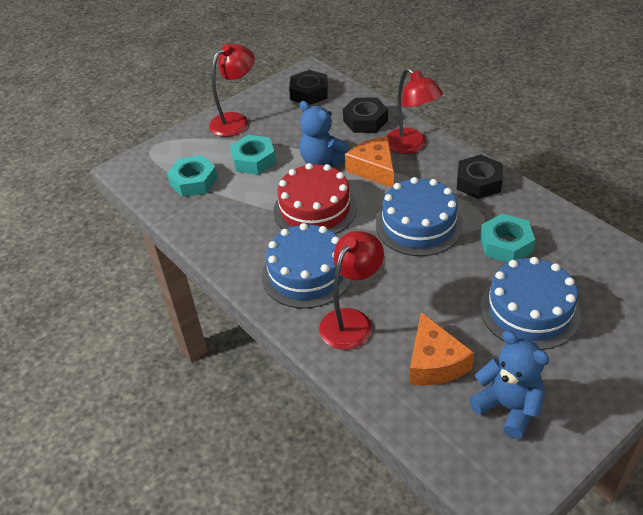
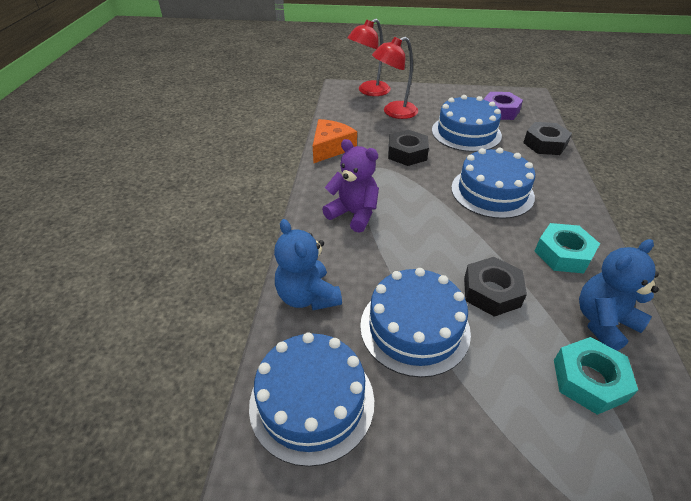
blue cake: 3 -> 4
orange cheese: 2 -> 1
purple nut: 0 -> 1
purple teddy bear: 0 -> 1
red cake: 1 -> 0
red lamp: 3 -> 2
turquoise nut: 3 -> 2

